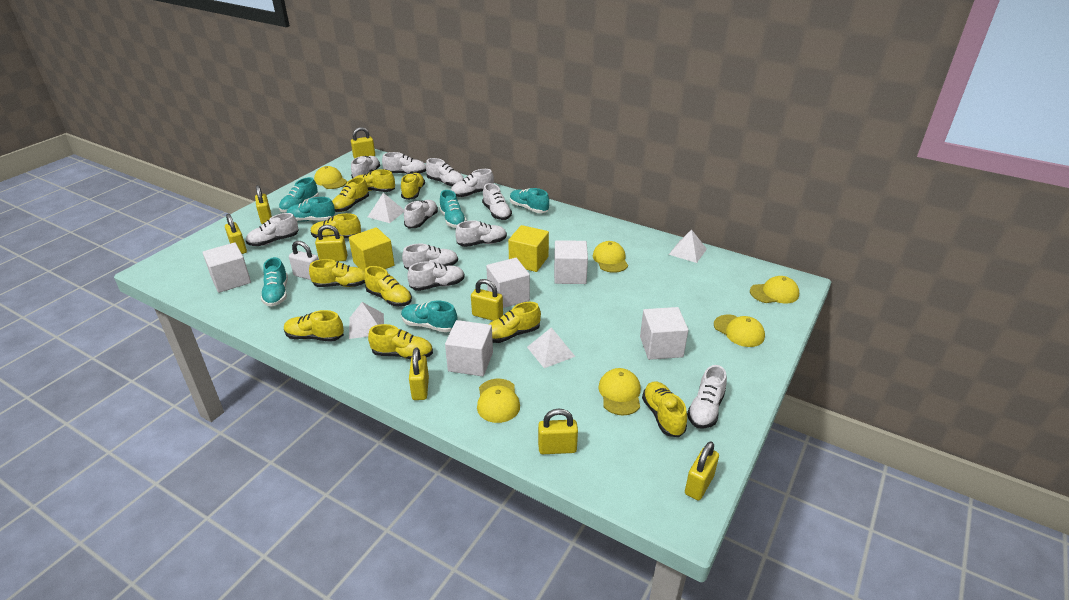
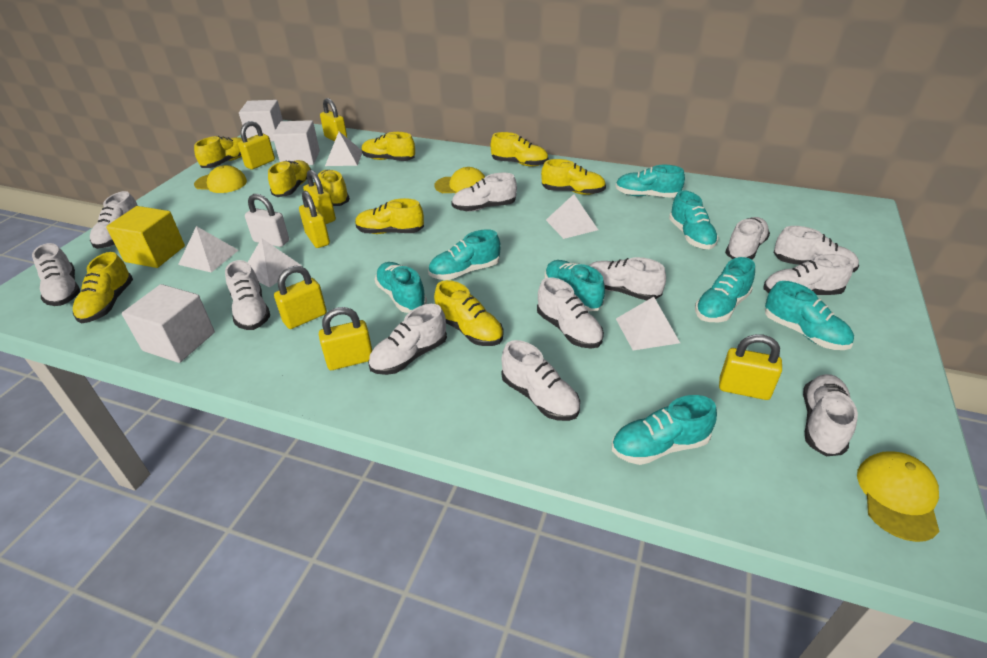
turquoise shoe: 6 -> 8
white cube: 5 -> 3
white pyramid: 4 -> 5
white shoe: 11 -> 12
yellow cap: 6 -> 3
yellow cube: 2 -> 1
yellow padlock: 8 -> 7
yellow shoe: 10 -> 9

